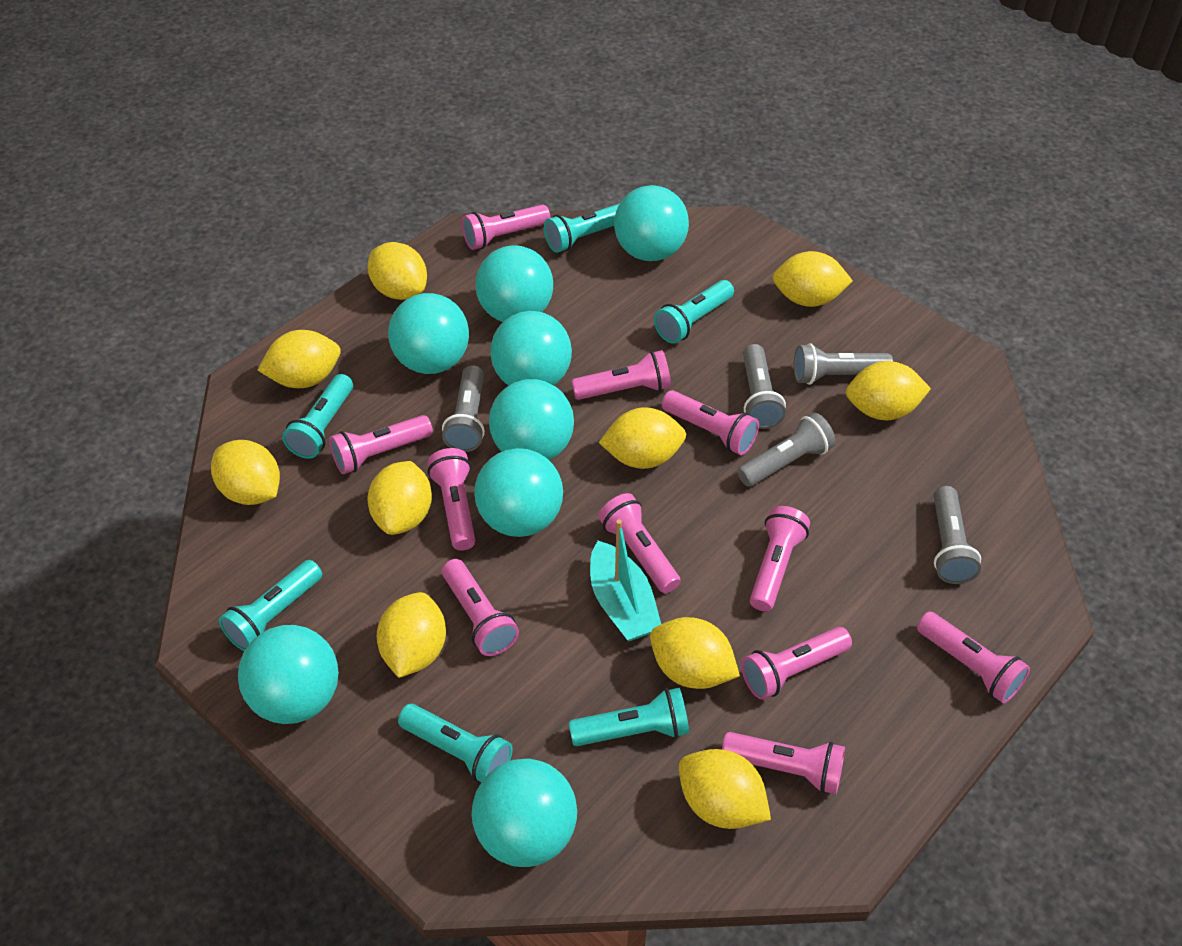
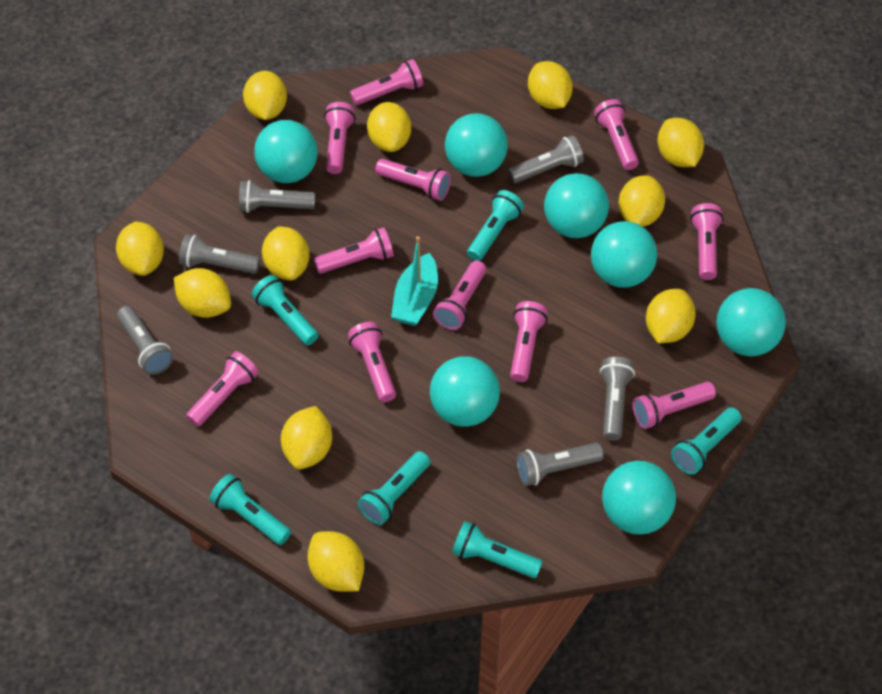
grey flashlight: 5 -> 6
turquoise ball: 8 -> 7
yellow lemon: 10 -> 11

